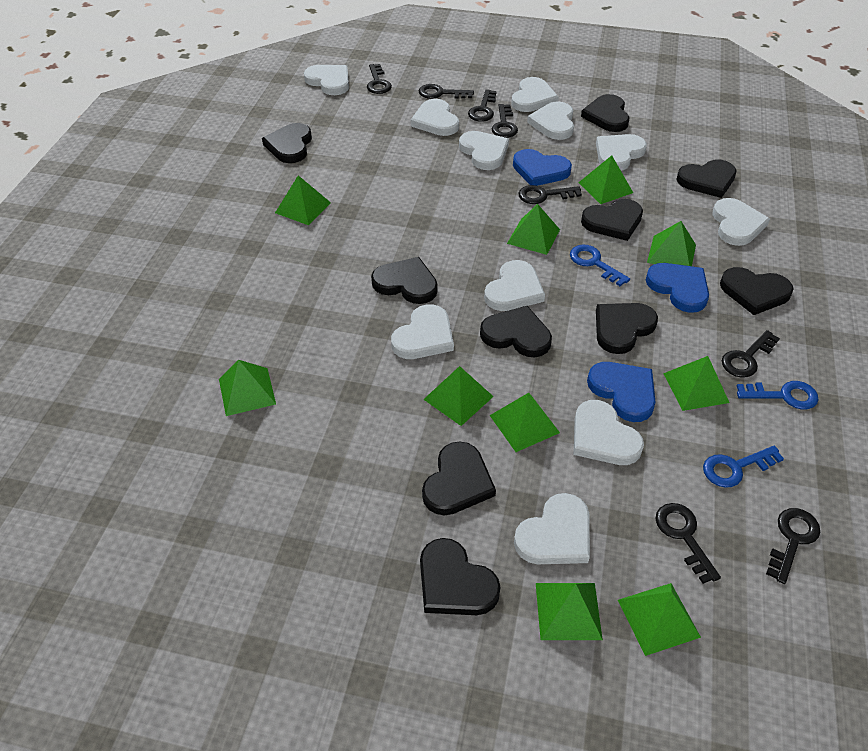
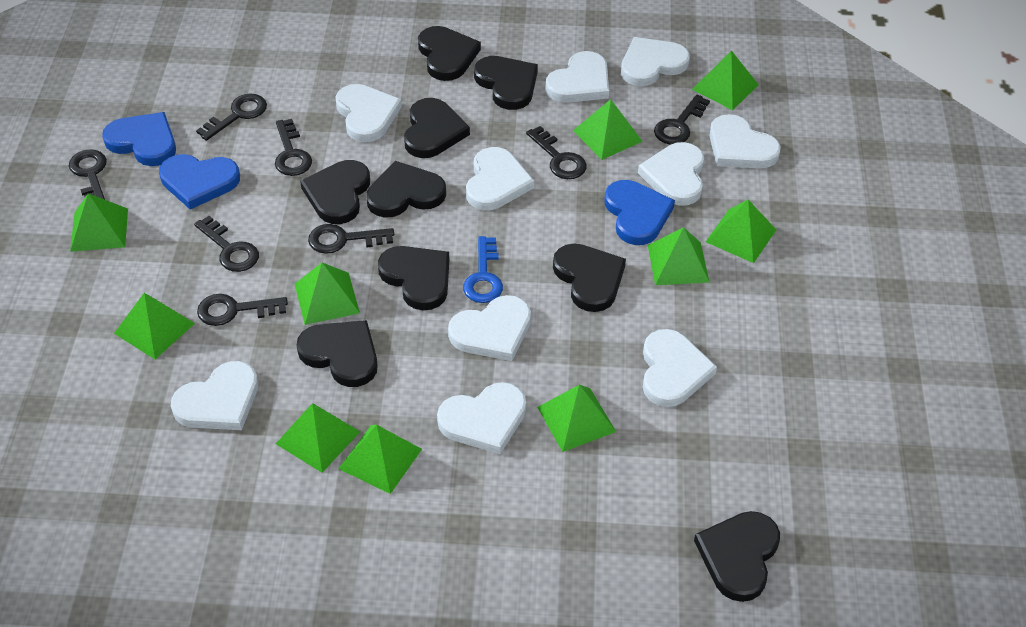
black heart: 10 -> 9
blue key: 3 -> 1
white heart: 11 -> 10

